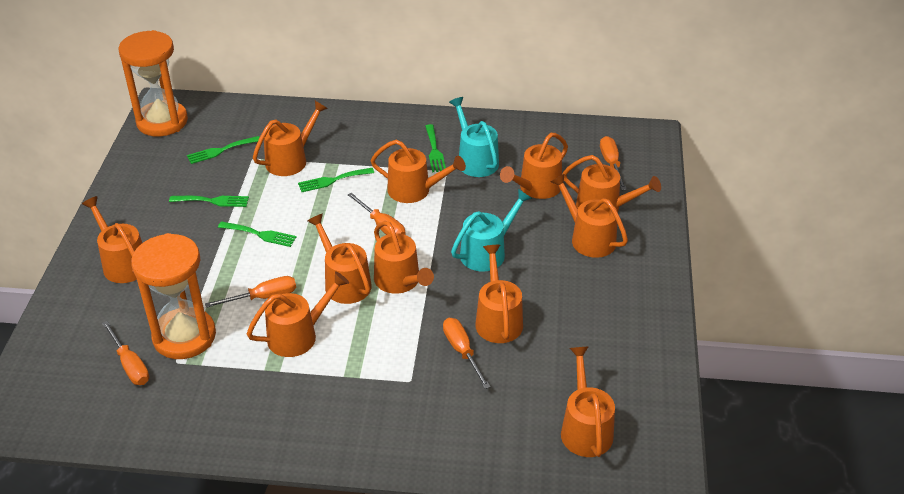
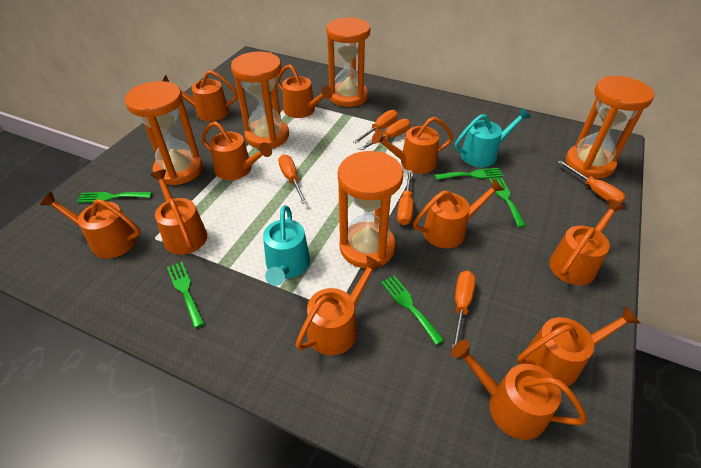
orange hourglass: 2 -> 5
orange screwdriver: 5 -> 6

